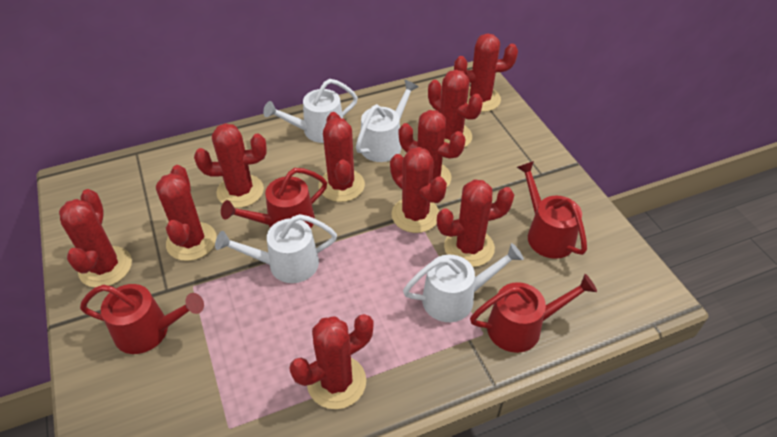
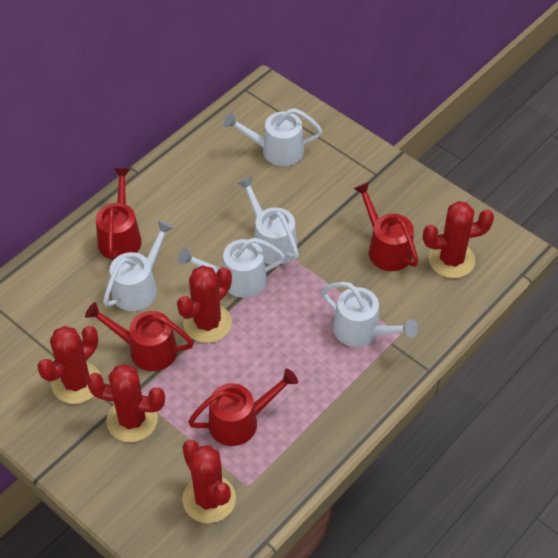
red cactus: 10 -> 5
white watering can: 4 -> 5

